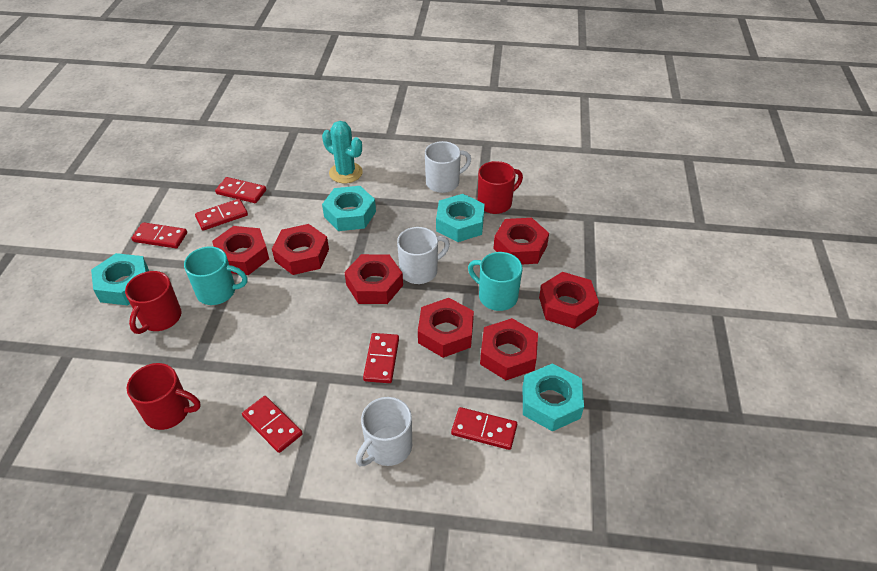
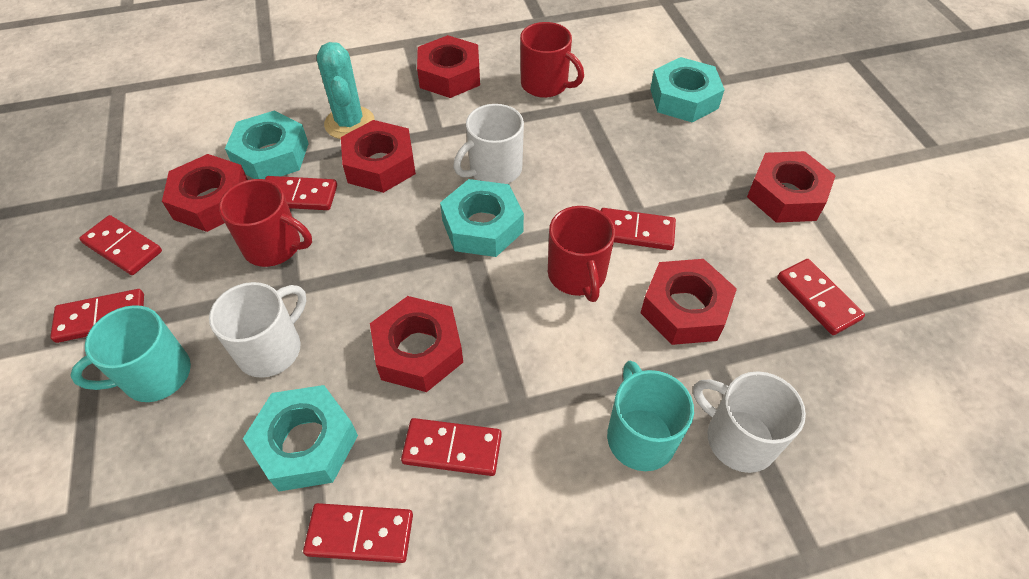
red domino: 6 -> 7
red nut: 7 -> 6

